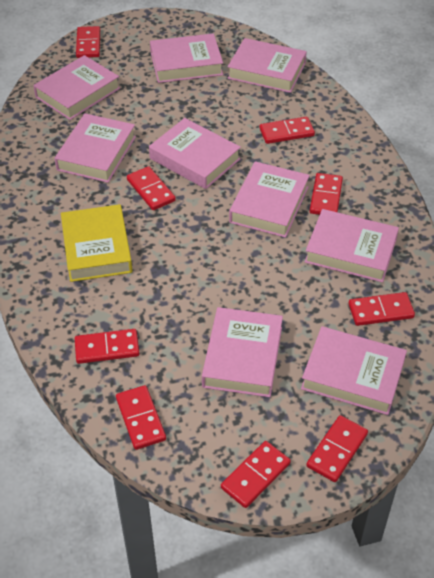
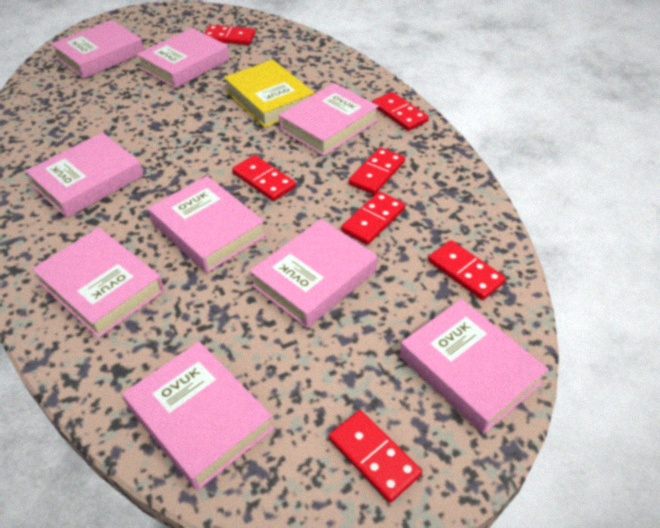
red domino: 9 -> 7

